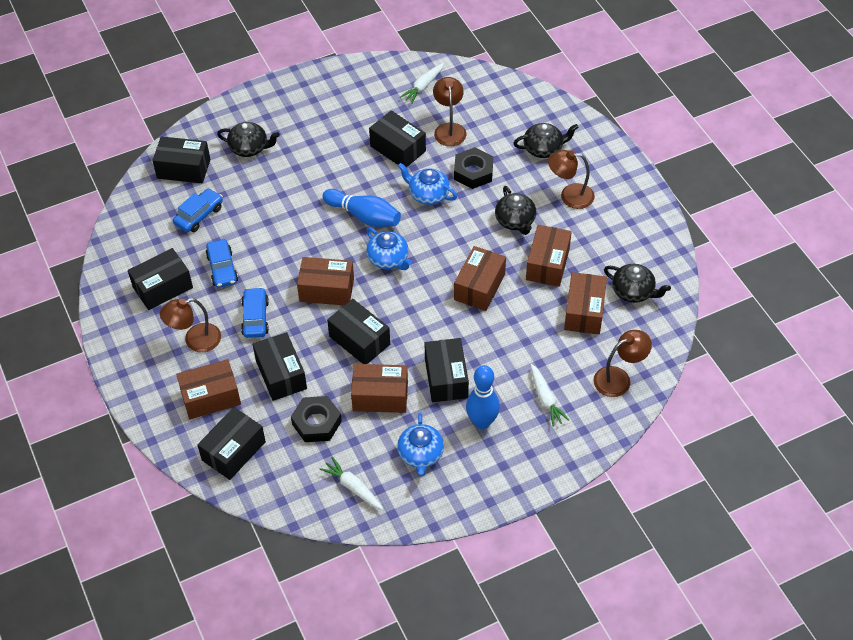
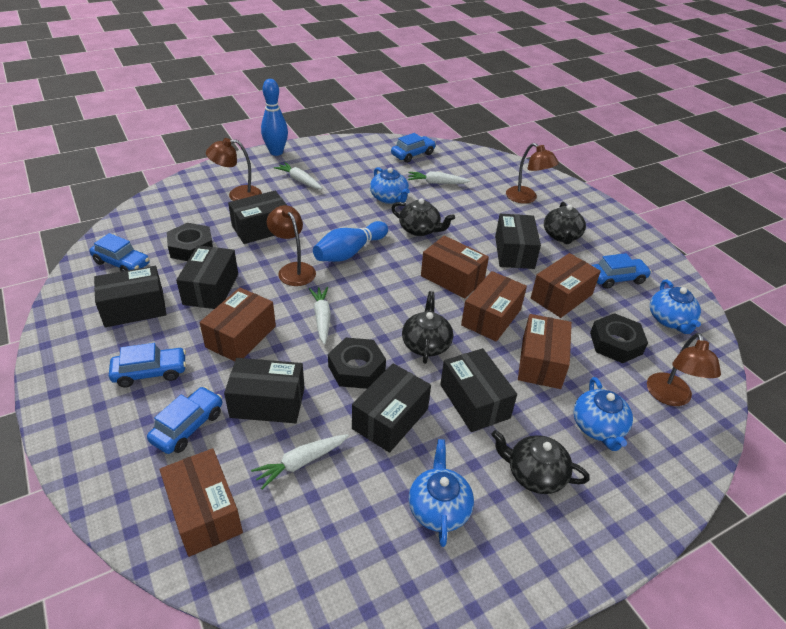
black nut: 2 -> 3
blue car: 3 -> 5
blue teapot: 3 -> 4
white carrot: 3 -> 4

